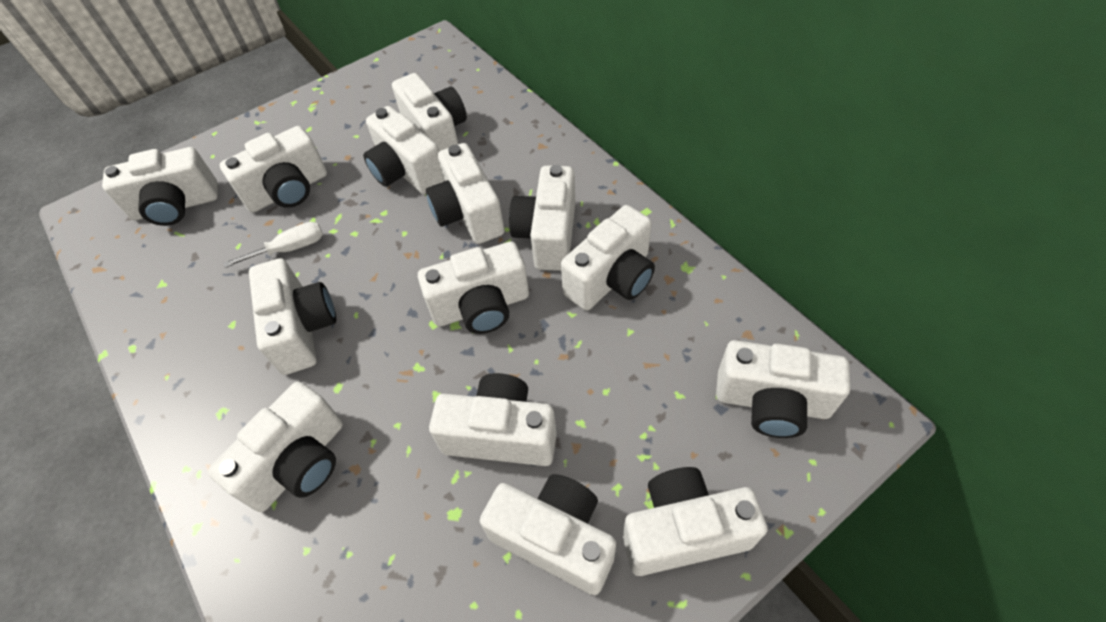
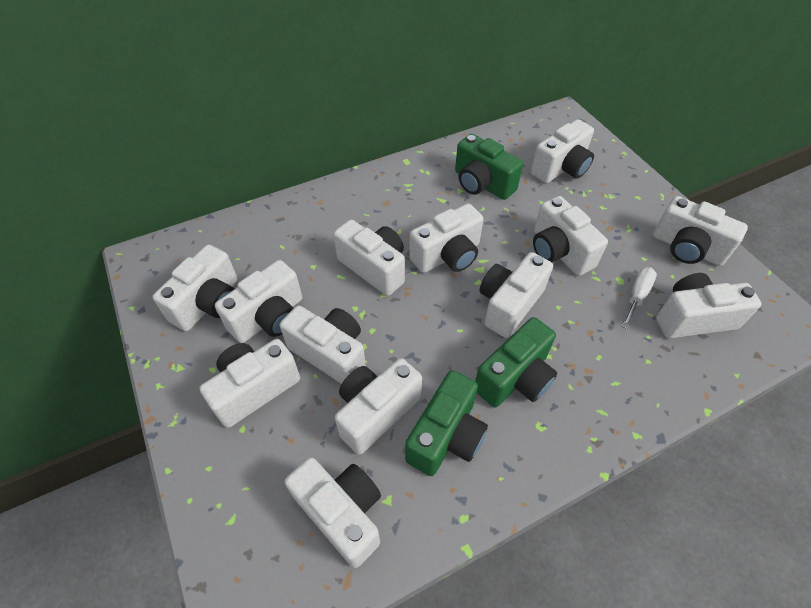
green camera: 0 -> 3
white camera: 14 -> 13

